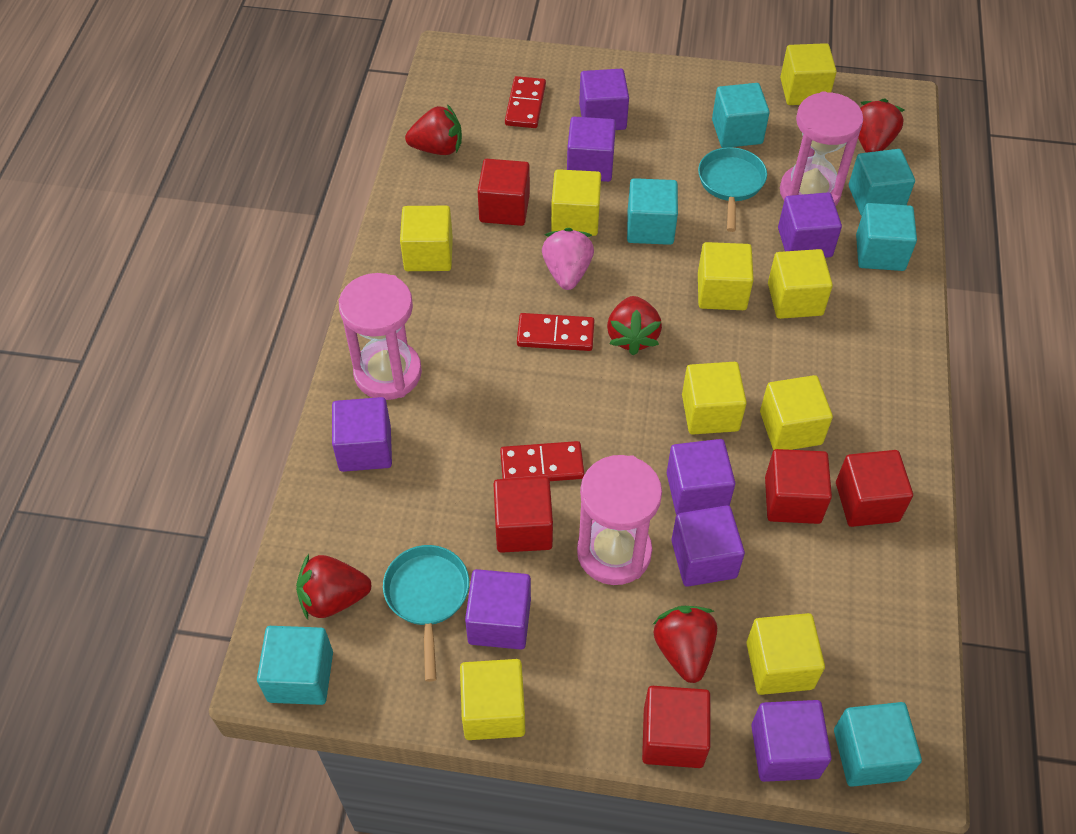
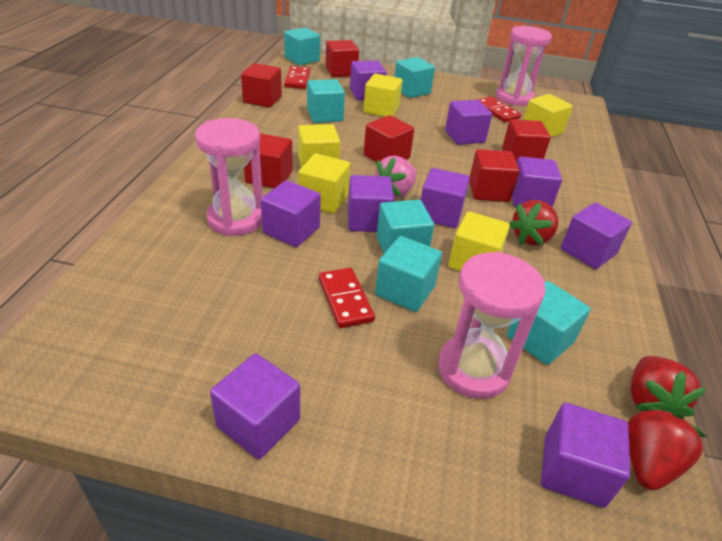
purple cube: 8 -> 9
red cube: 5 -> 6
red strawberry: 5 -> 3
turquoise pan: 2 -> 0
yellow cube: 9 -> 5

